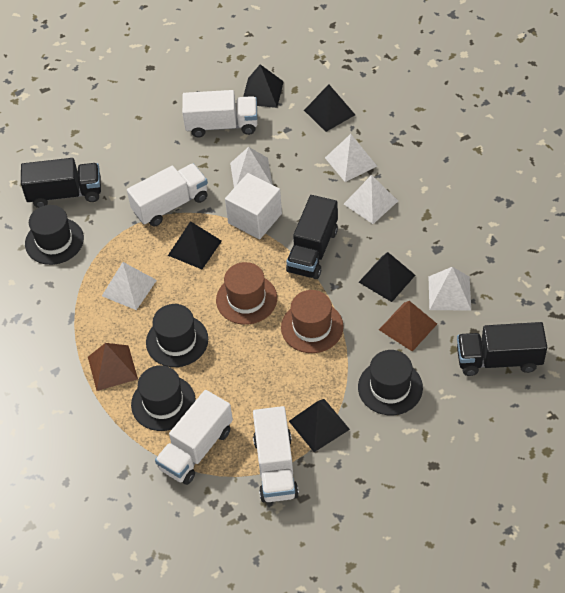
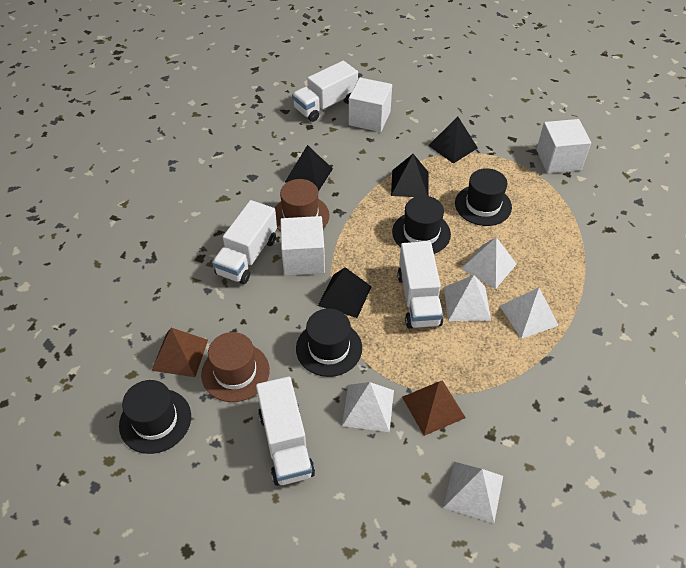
black pyramid: 5 -> 4
black truck: 3 -> 0
white cube: 1 -> 3

